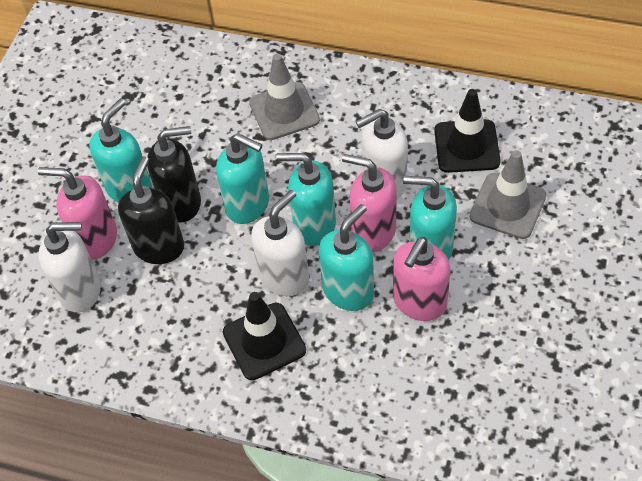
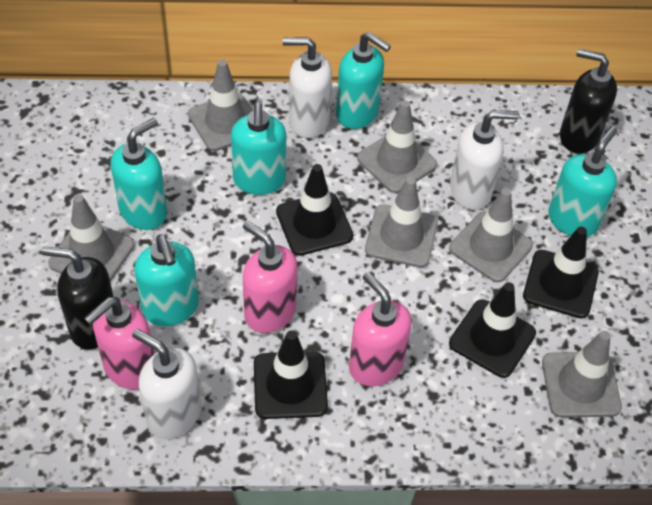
black traffic cone: 2 -> 4
grey traffic cone: 2 -> 6

